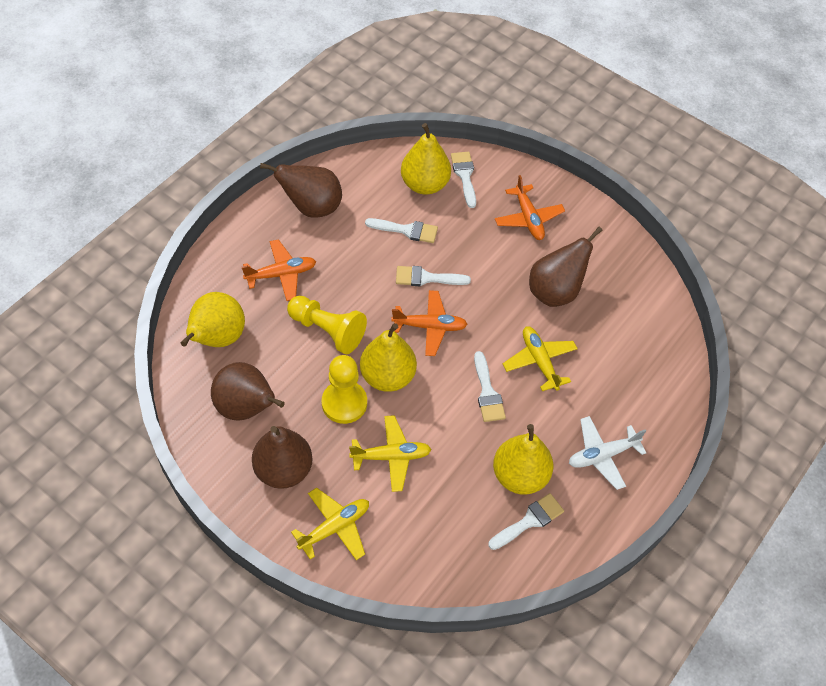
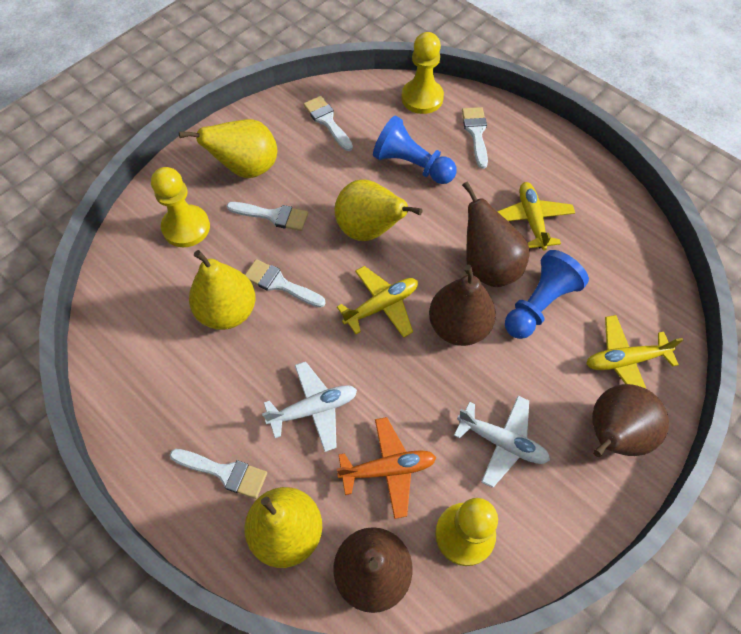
blue pawn: 0 -> 2
orange plane: 3 -> 1
white plane: 1 -> 2
yellow pawn: 2 -> 3

